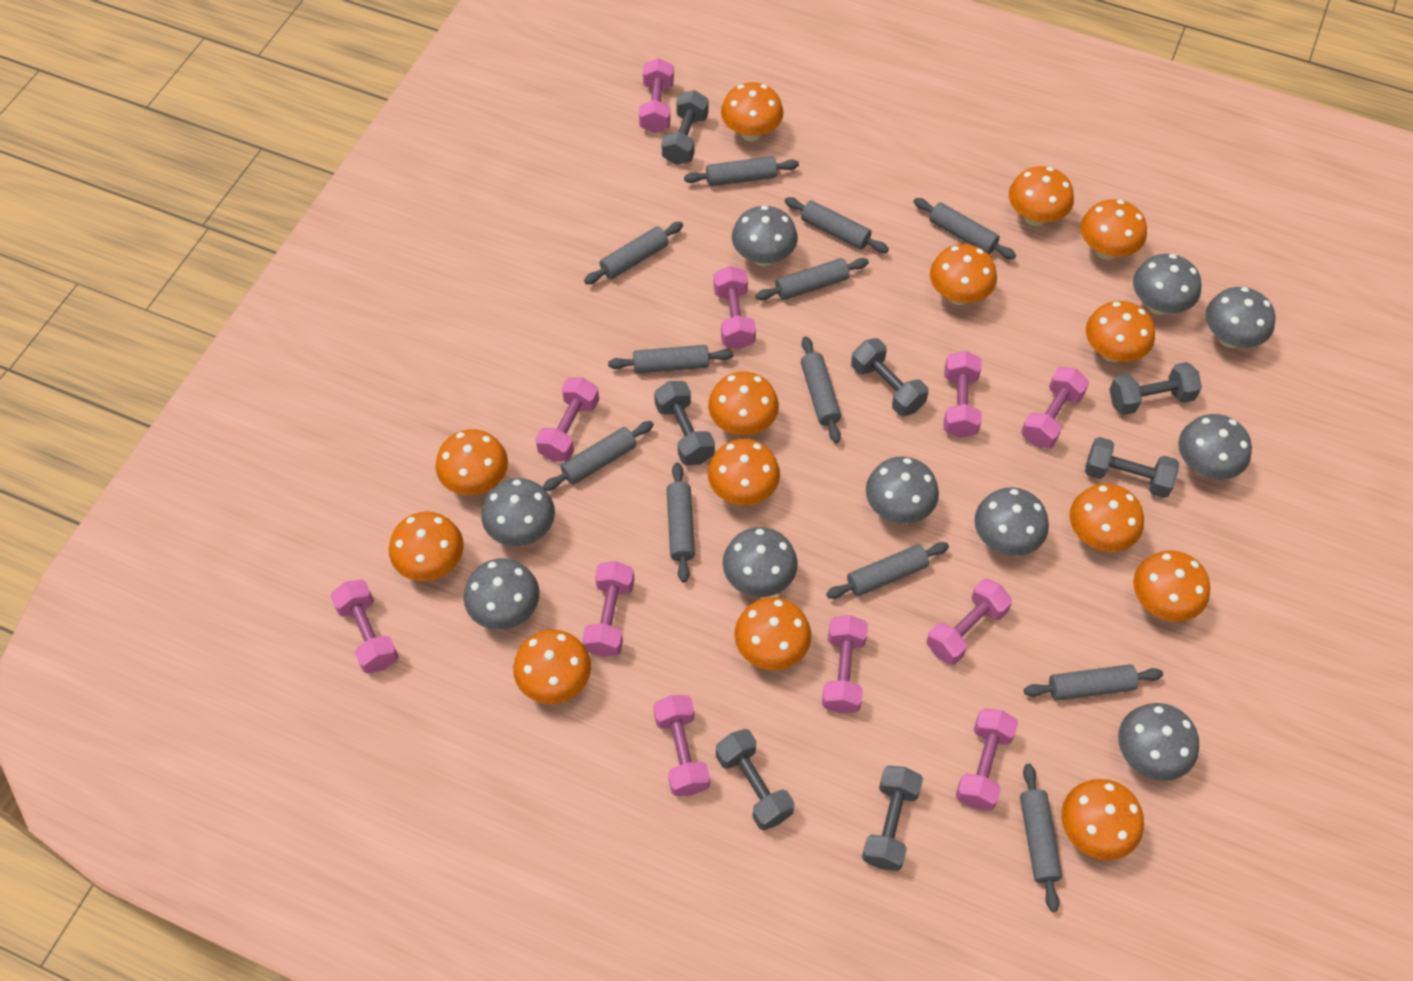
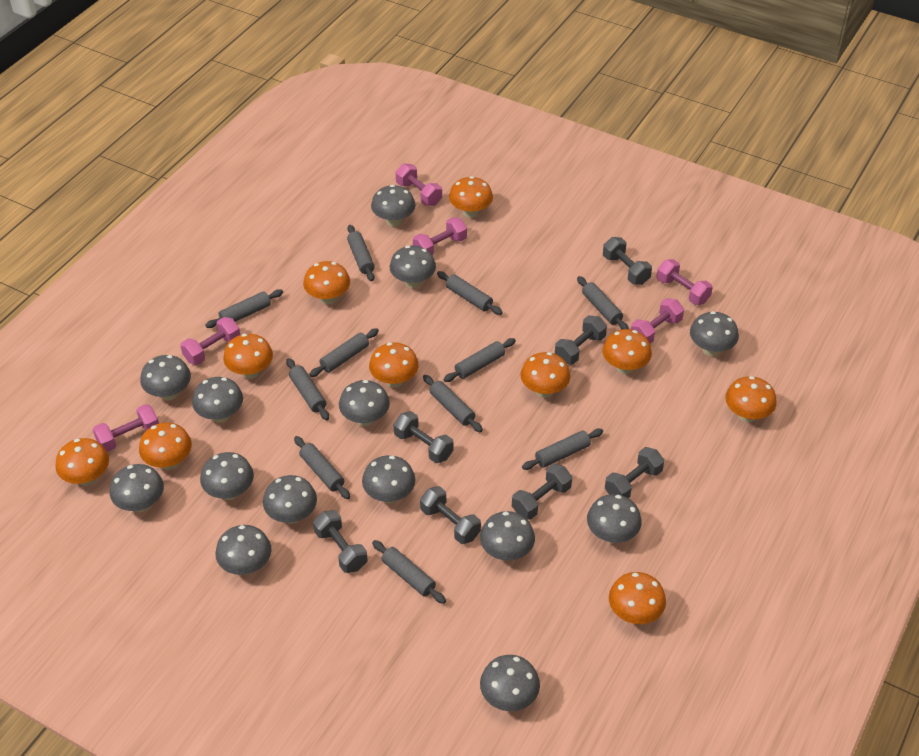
grey mushroom: 10 -> 14
grey rolling pin: 12 -> 11
orange mushroom: 14 -> 10
pink dumbbell: 11 -> 6

